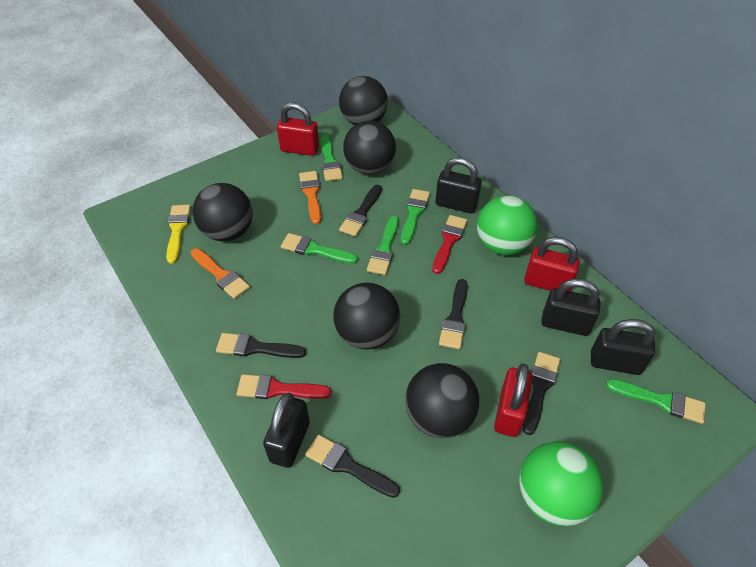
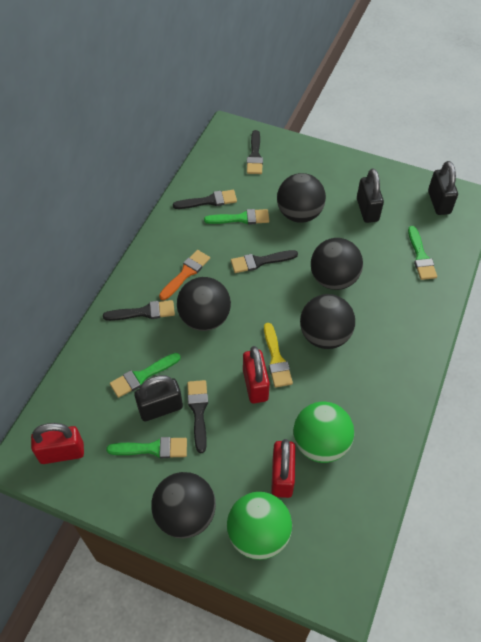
black padlock: 4 -> 3
green brush: 5 -> 4
orange brush: 2 -> 1
red brush: 2 -> 0

